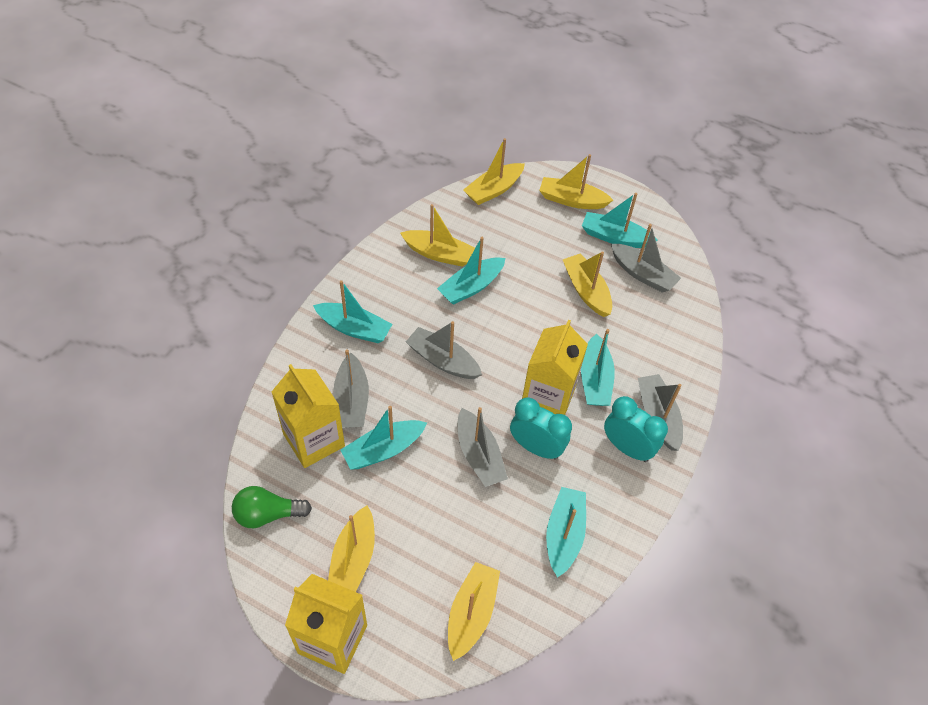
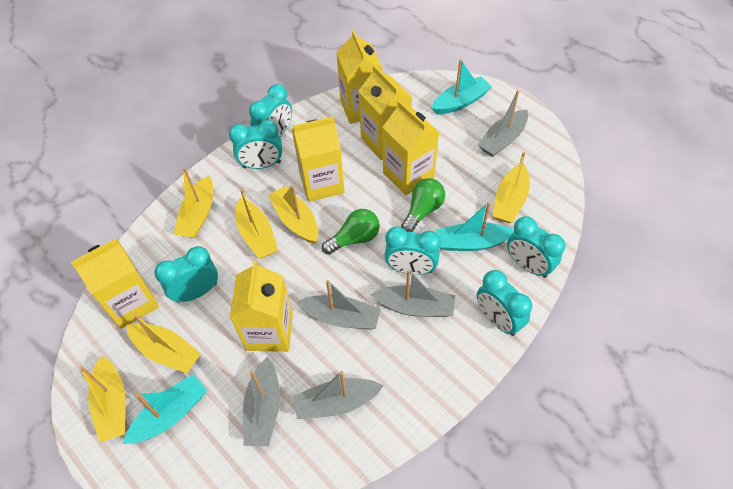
green light bulb: 1 -> 2
turquoise boat: 6 -> 3
turquoise clock: 2 -> 6
yellow carton: 3 -> 6

